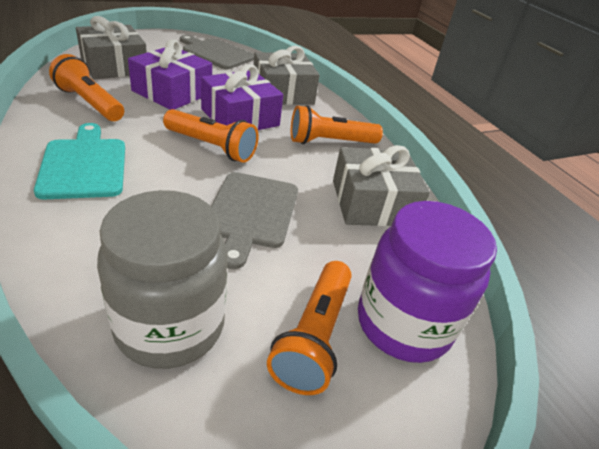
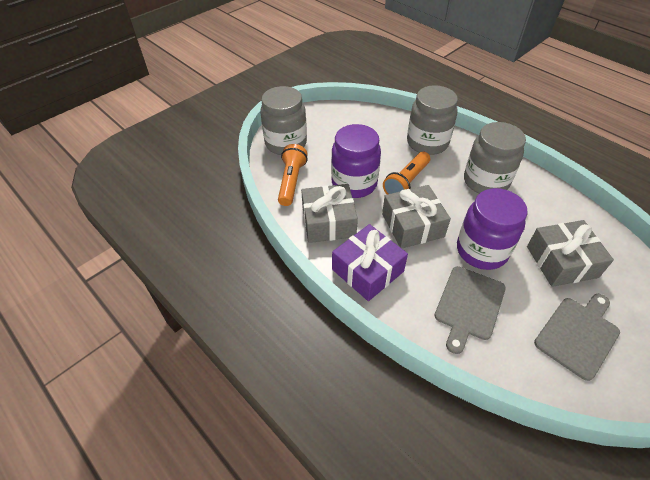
grey jar: 1 -> 3
orange flashlight: 4 -> 2
purple gift: 2 -> 1
purple jar: 1 -> 2
turquoise cutting board: 1 -> 0

